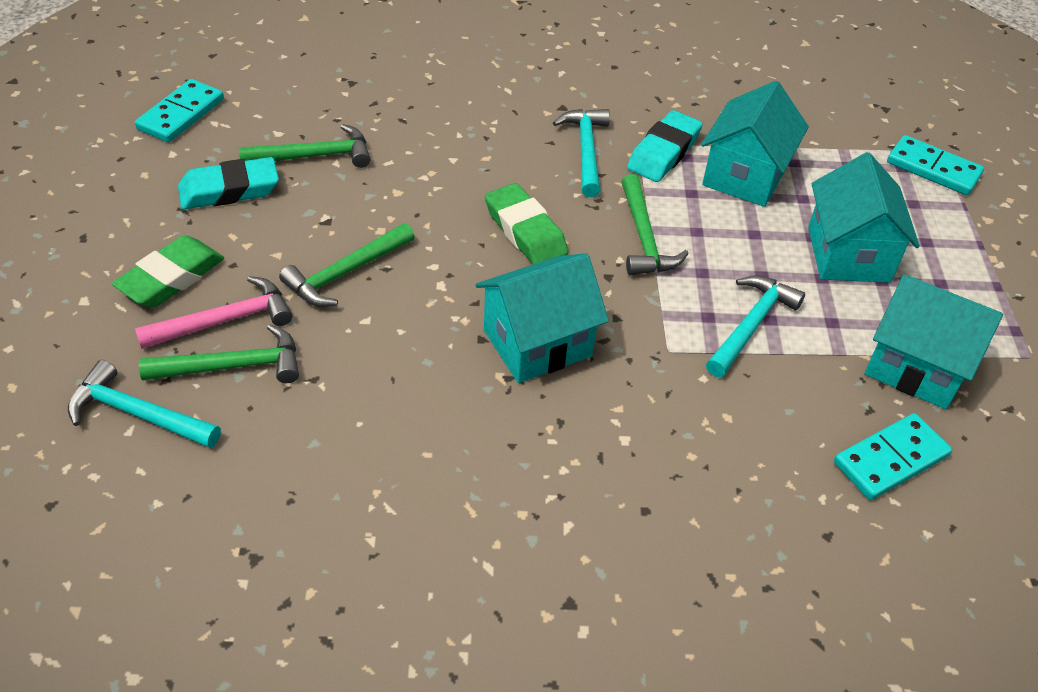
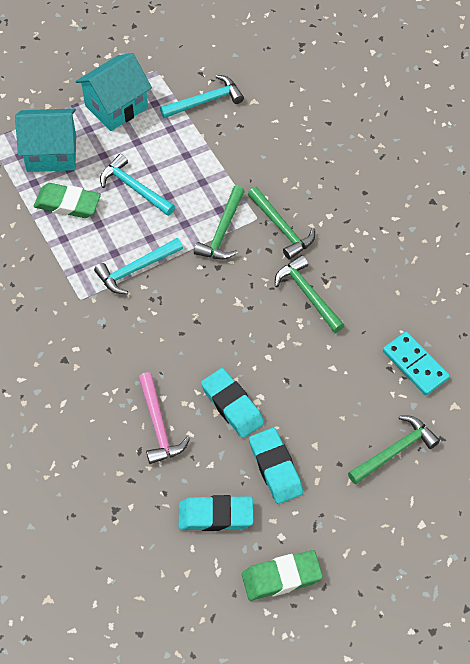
turquoise domino: 3 -> 1
turquoise eraser: 2 -> 3
turquoise house: 4 -> 2

